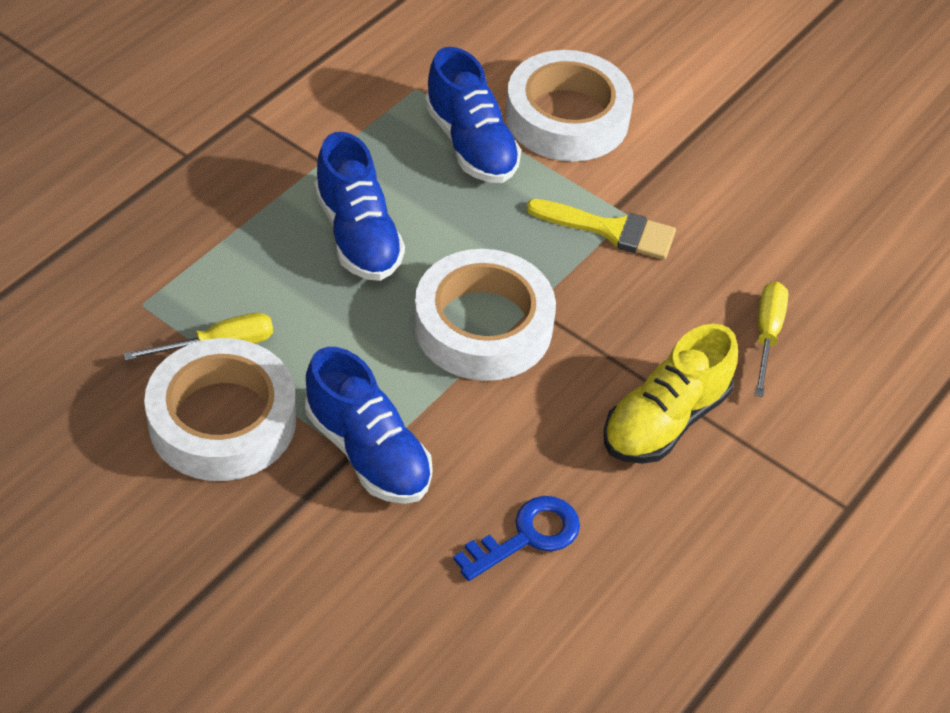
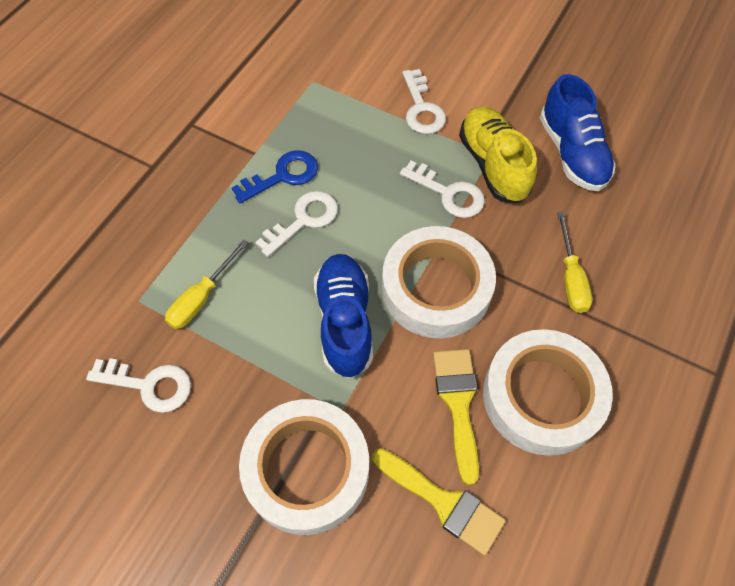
blue shoe: 3 -> 2
white key: 0 -> 4
yellow brush: 1 -> 2

